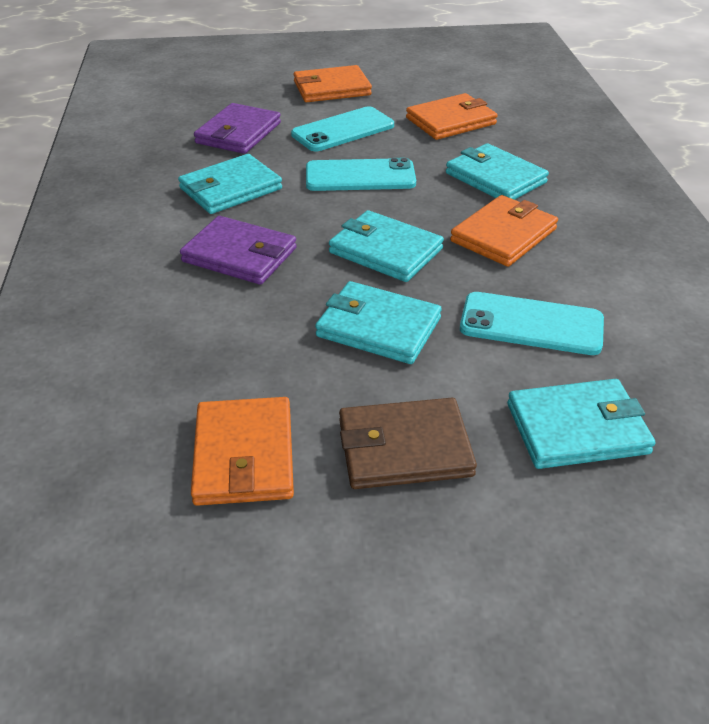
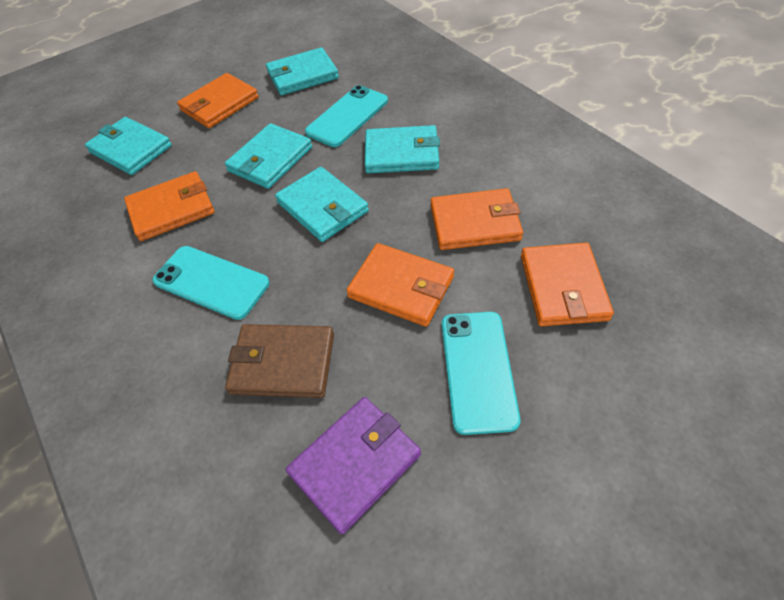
orange wallet: 4 -> 5
purple wallet: 2 -> 1

